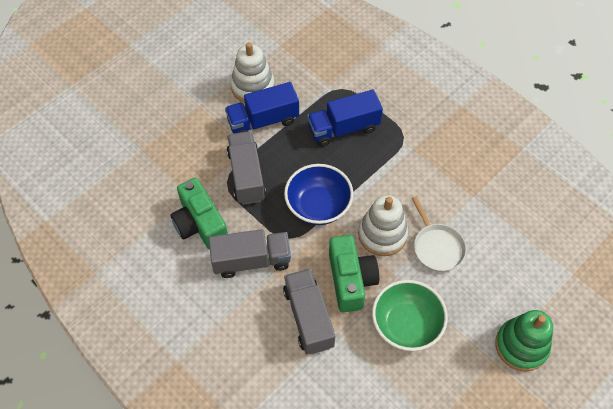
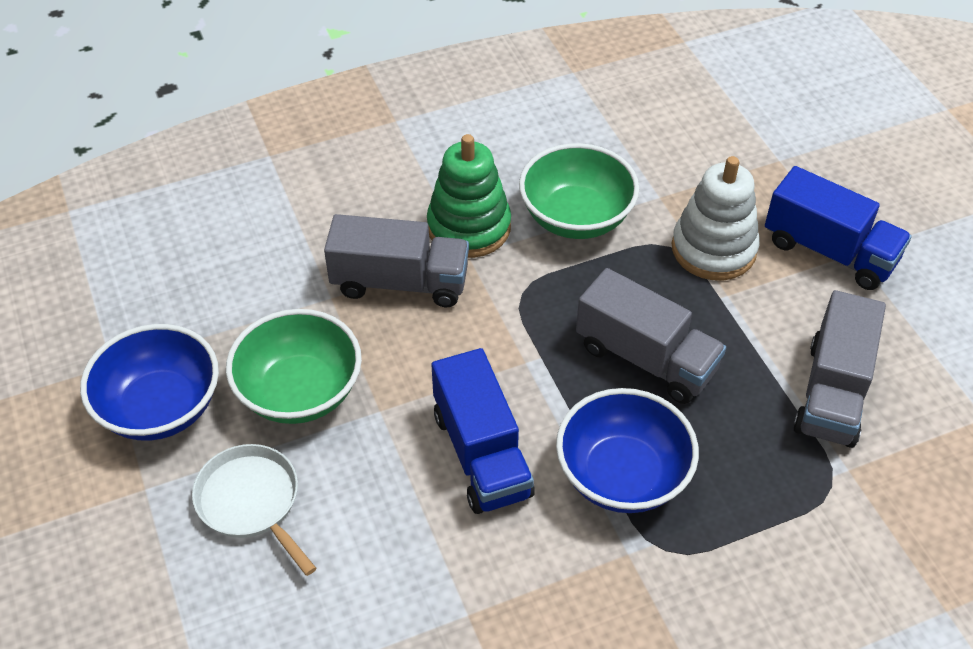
blue bowl: 1 -> 2
green bowl: 1 -> 2
green camera: 2 -> 0
white stacking toy: 2 -> 1

